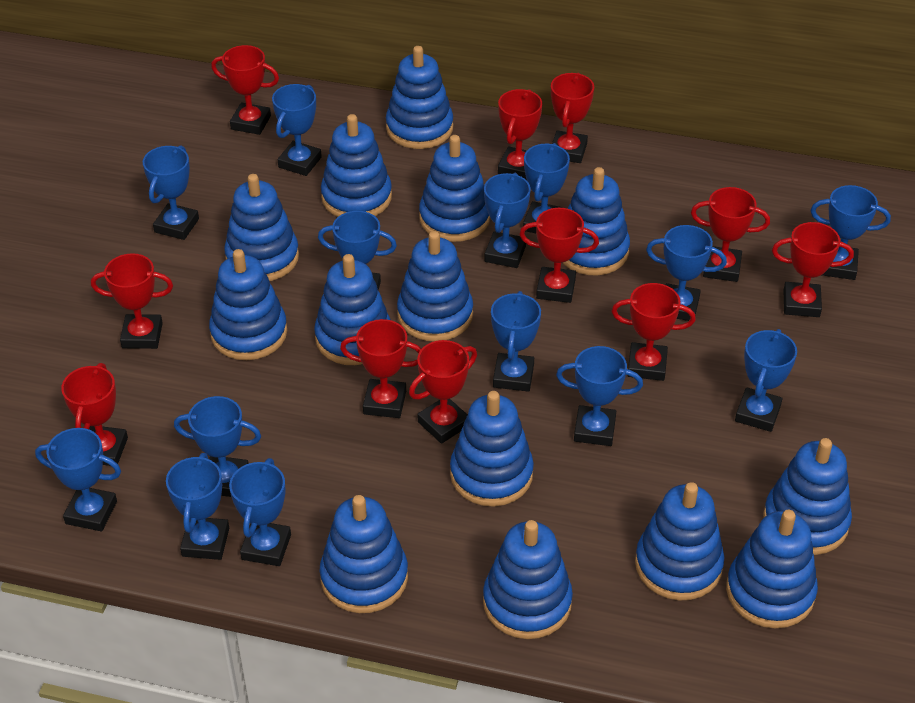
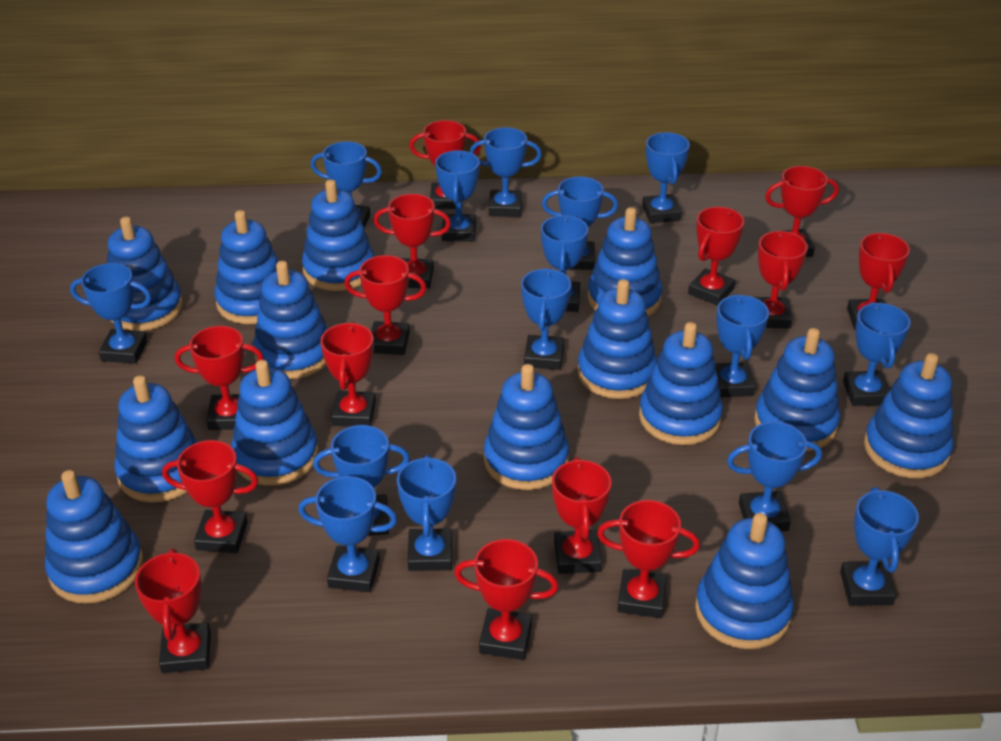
blue trophy: 14 -> 15
red trophy: 11 -> 14

